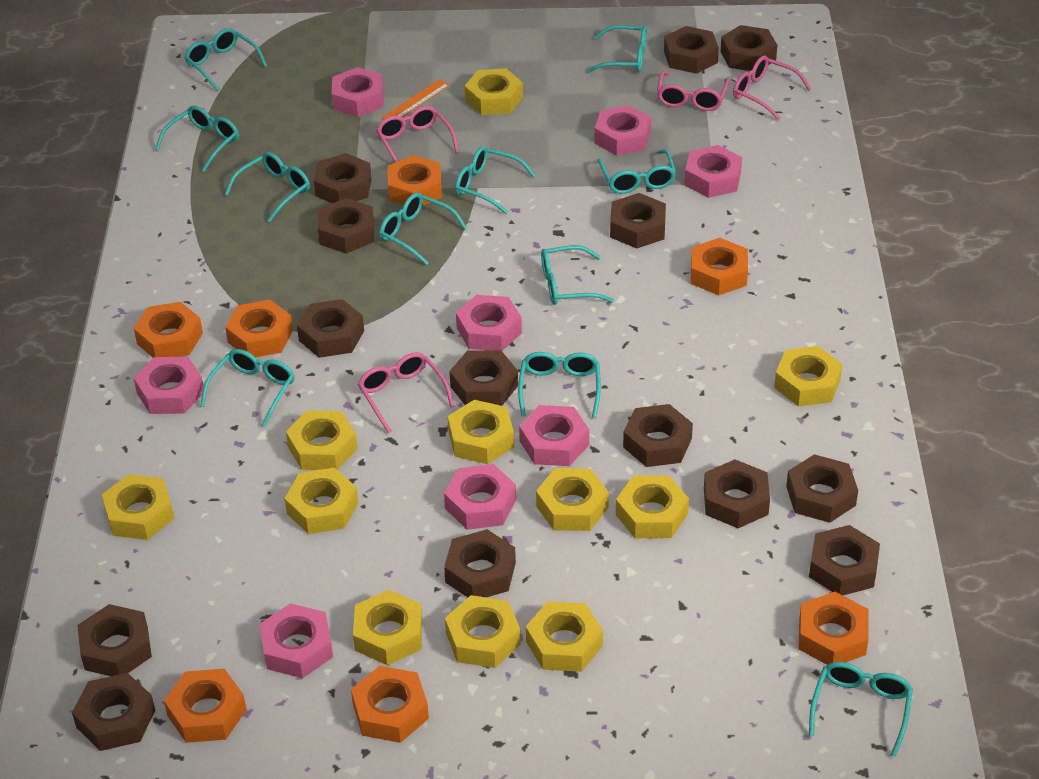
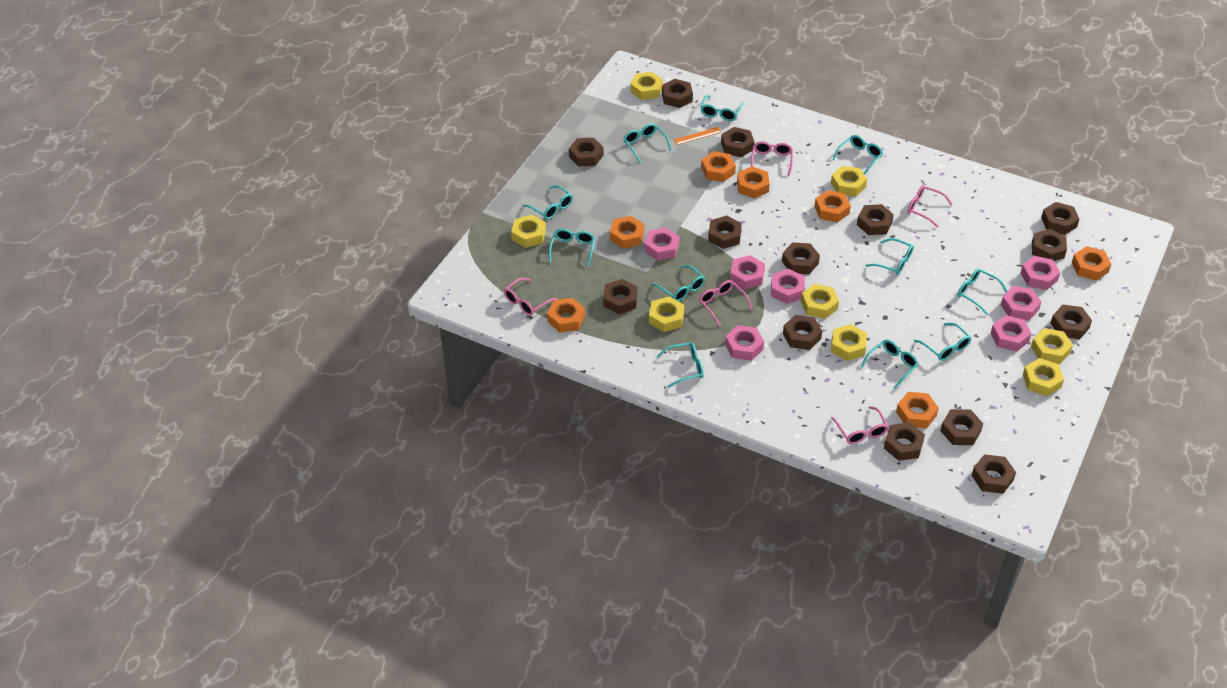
pink glasses: 4 -> 5
pink nut: 8 -> 7
yellow nut: 11 -> 8

